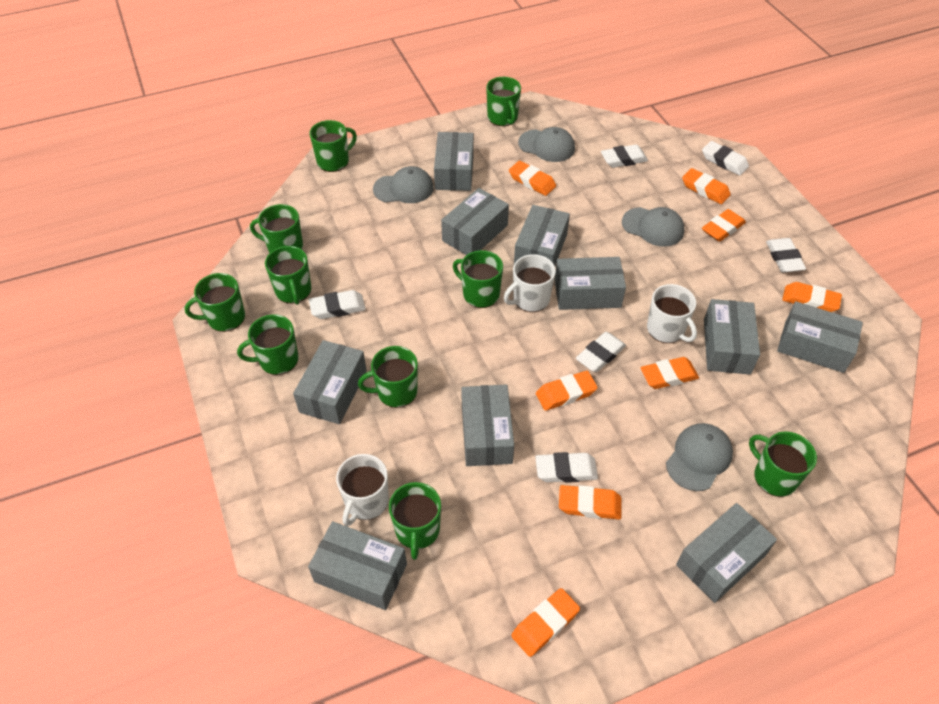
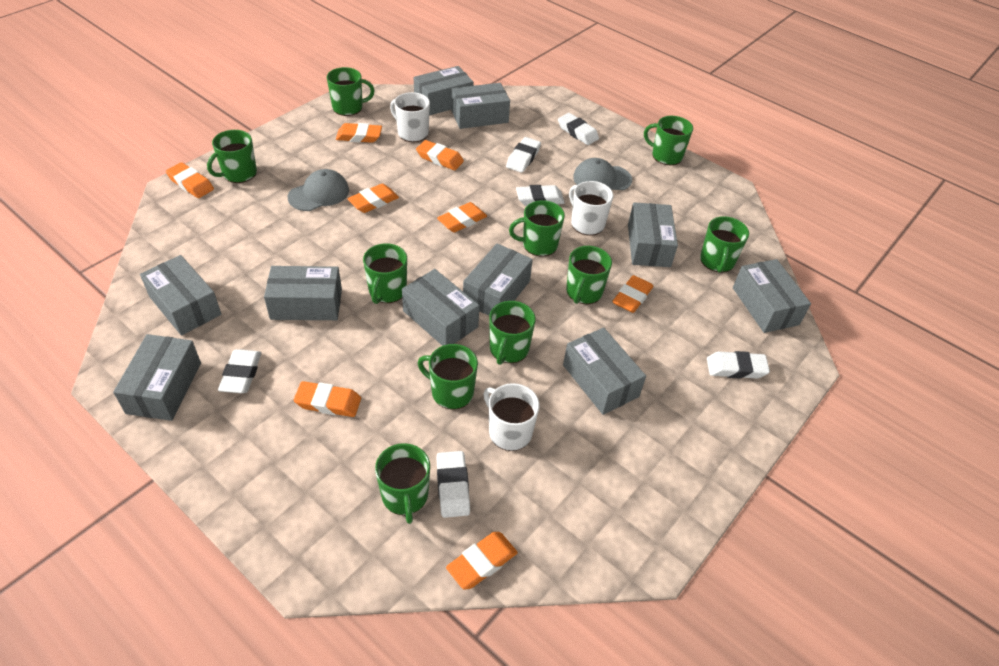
grey cap: 4 -> 2

